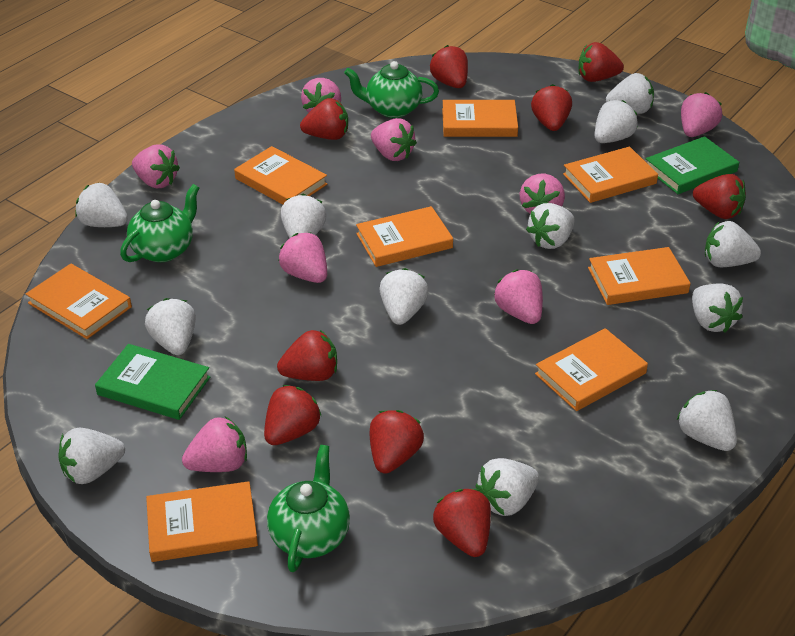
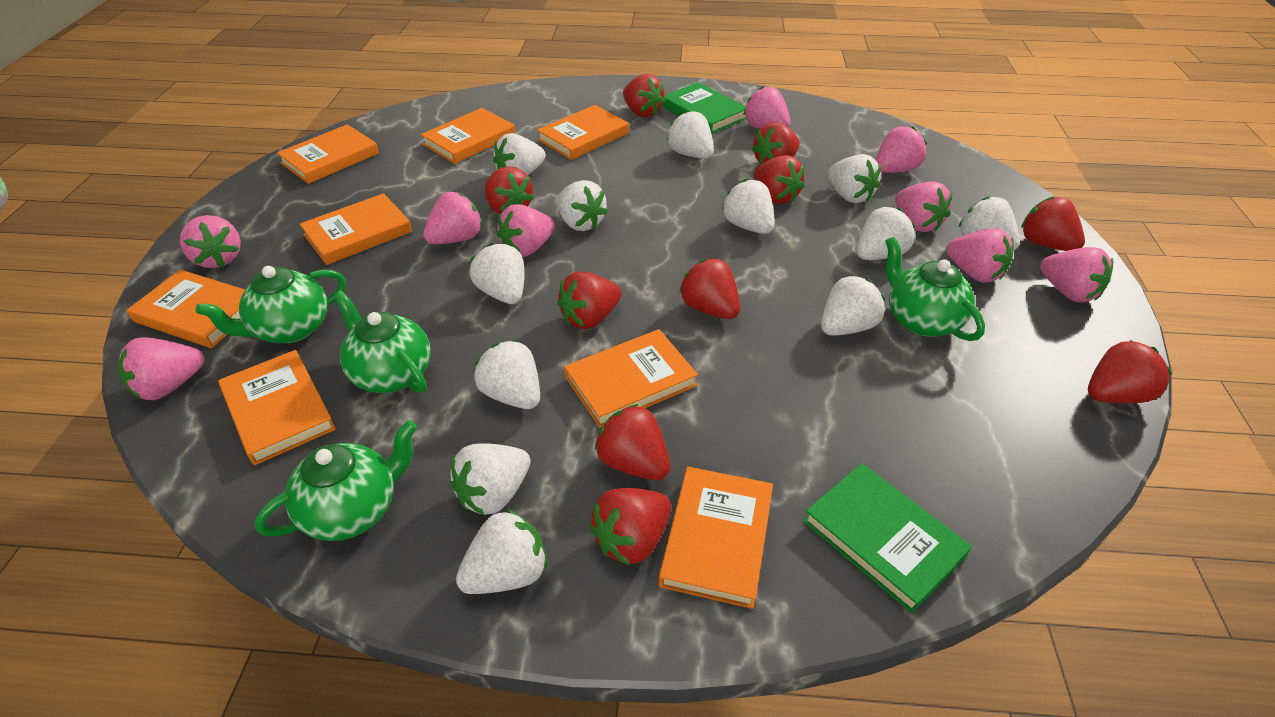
green teapot: 3 -> 4
pink strawberry: 8 -> 9
red strawberry: 9 -> 10

